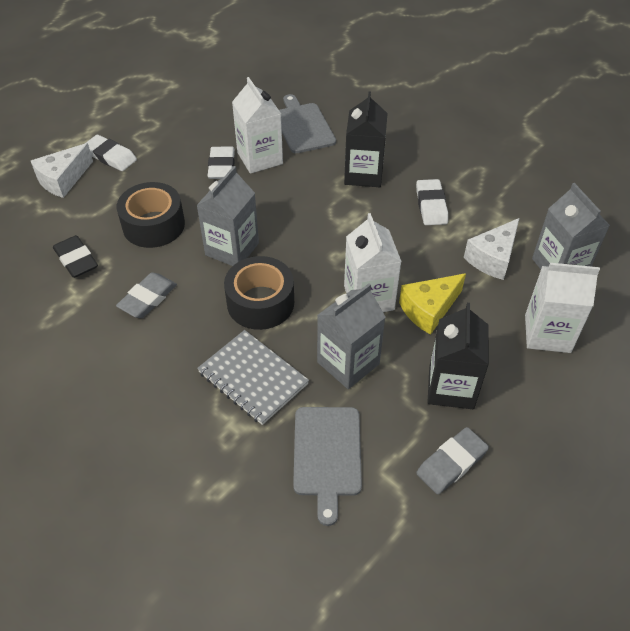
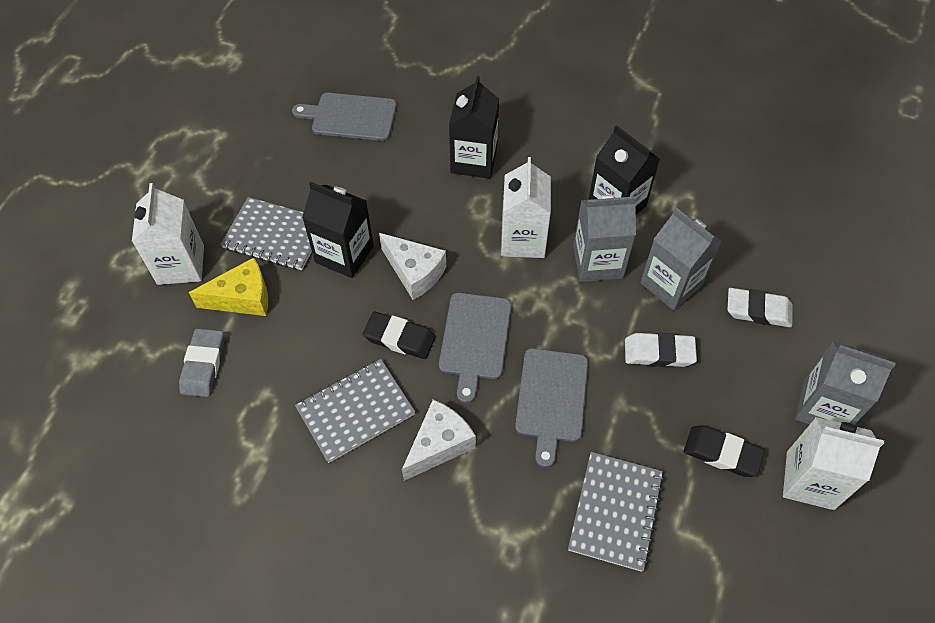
black carton: 2 -> 3
black eraser: 1 -> 2
black tape: 2 -> 0
grey cutting board: 2 -> 3
grey eraser: 2 -> 1
grey notebook: 1 -> 3
white eraser: 3 -> 2

